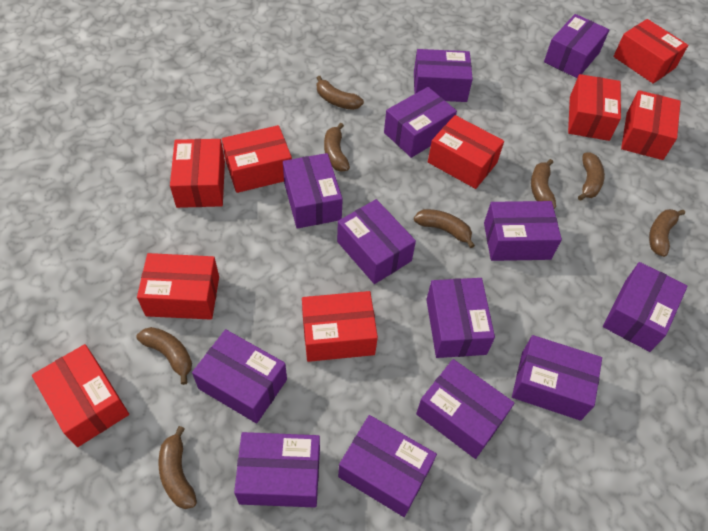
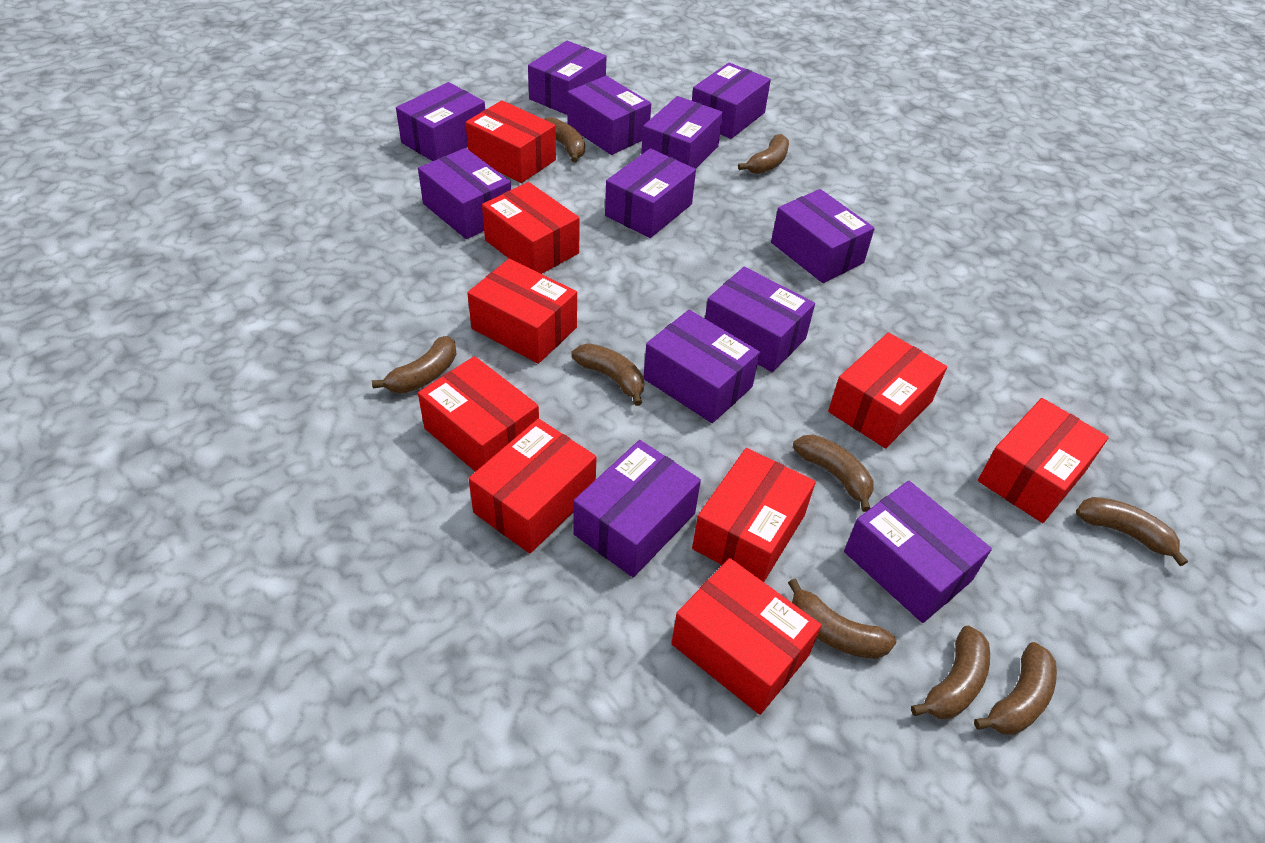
brown banana: 8 -> 9
purple box: 13 -> 12

